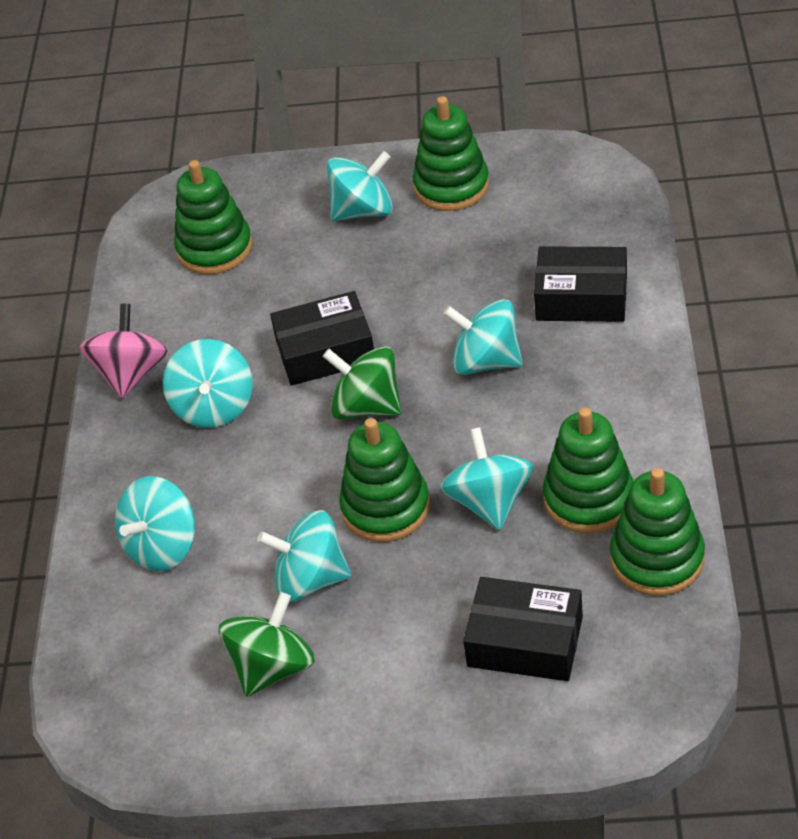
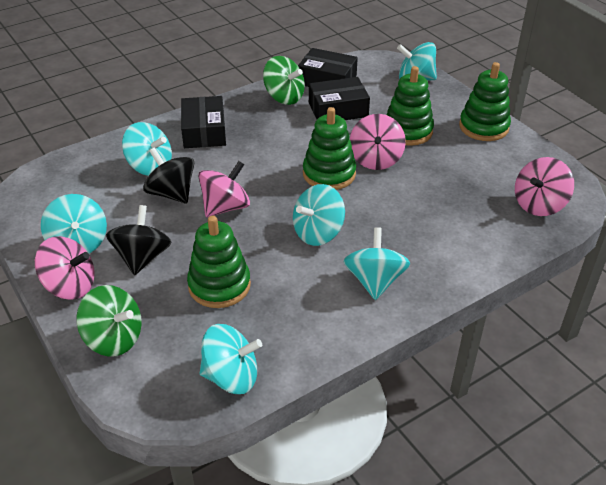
black spinning top: 0 -> 2
green stacking toy: 5 -> 4
pink spinning top: 1 -> 4

